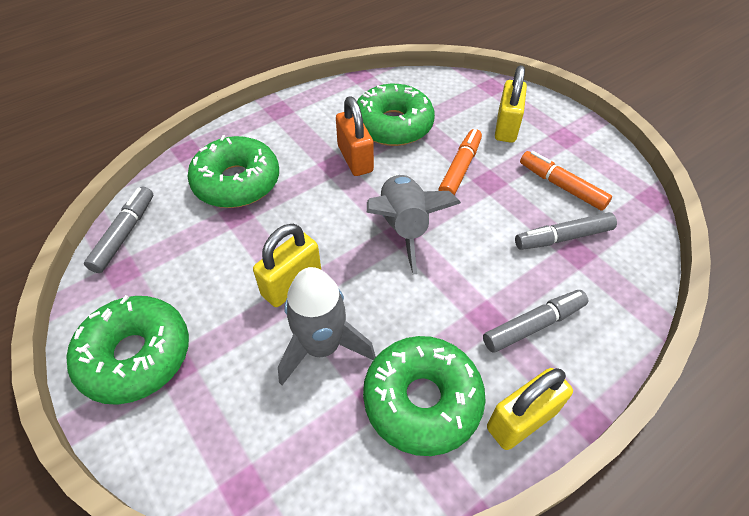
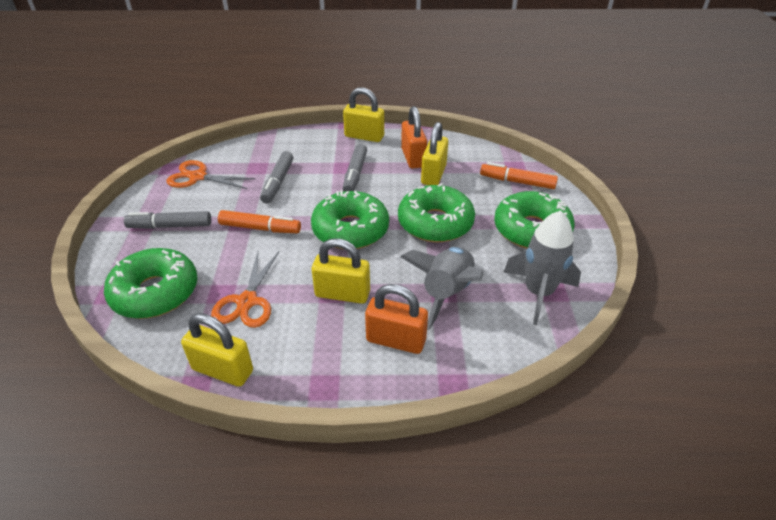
orange padlock: 1 -> 2
orange scissors: 0 -> 2
yellow padlock: 3 -> 4

